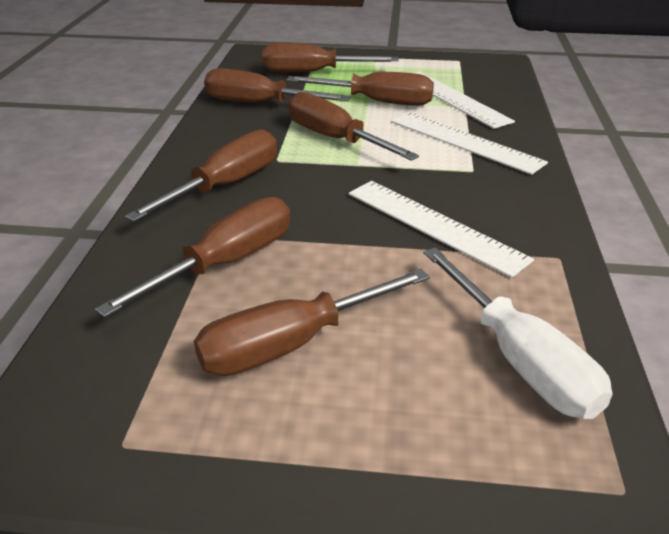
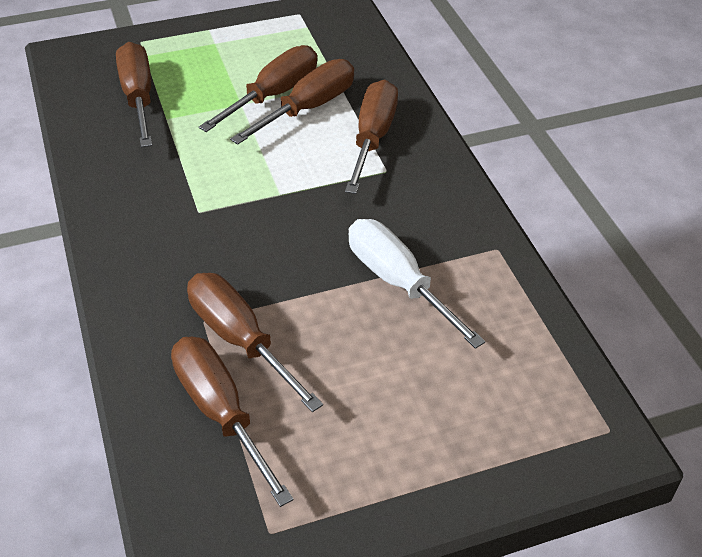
brown screwdriver: 7 -> 6
white ruler: 3 -> 0

